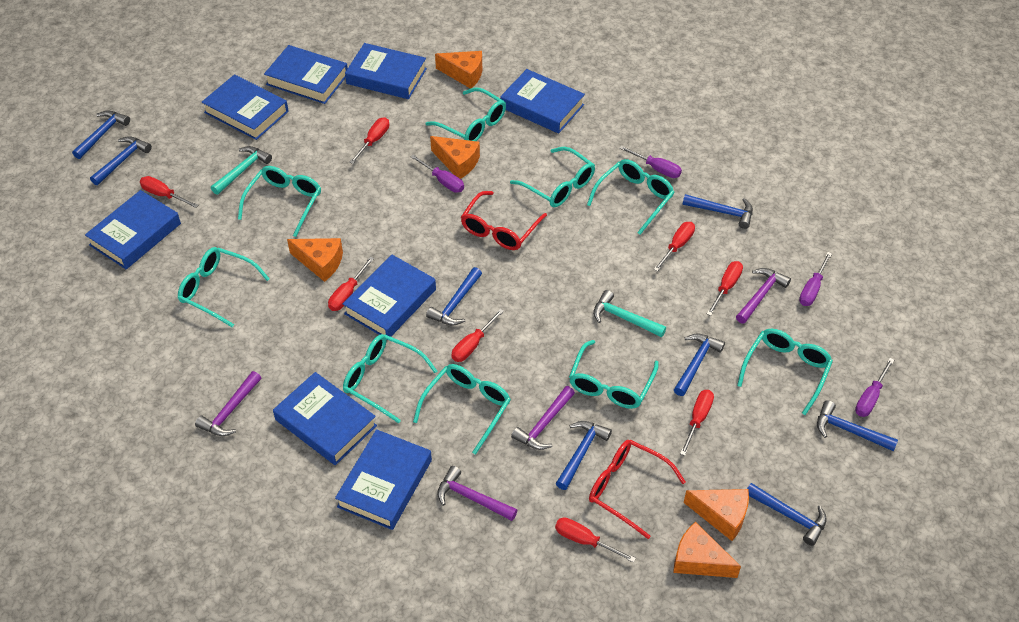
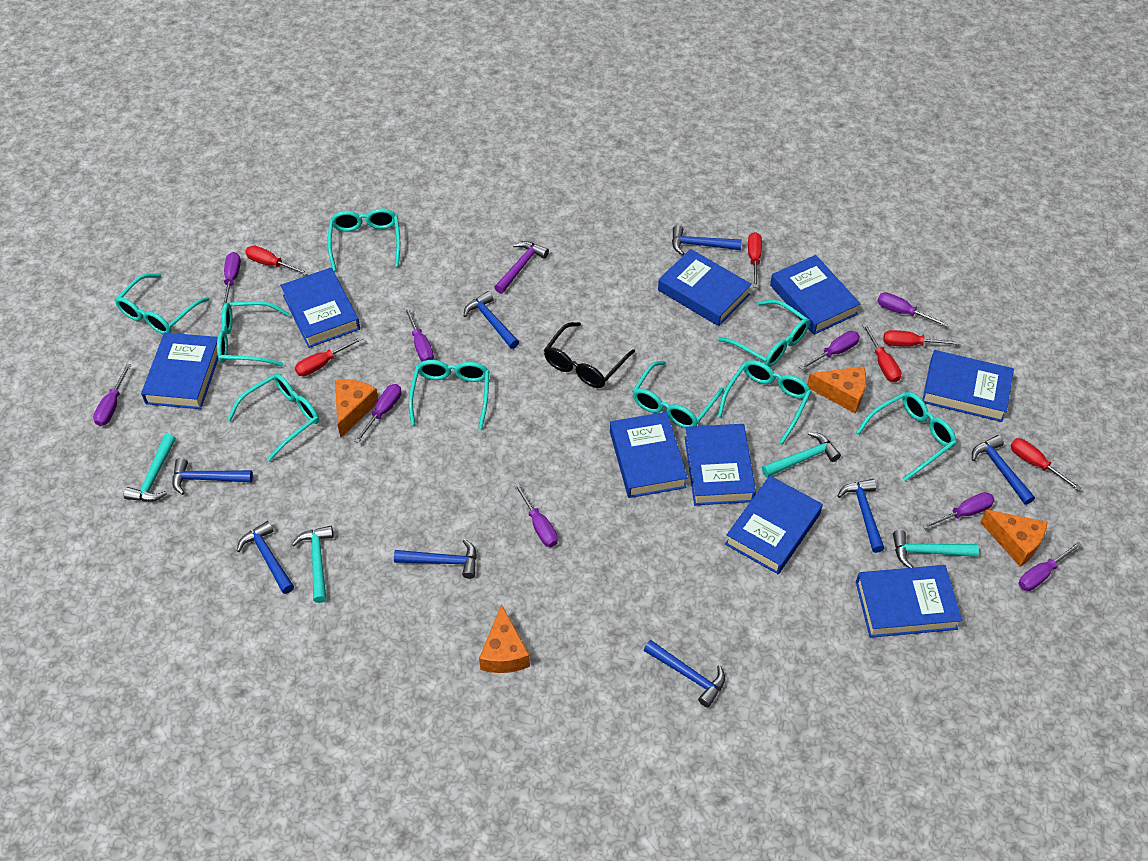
black glasses: 0 -> 1
blue book: 8 -> 9
orange cheese: 5 -> 4
purple hammer: 4 -> 1
purple screwdriver: 4 -> 9
red glasses: 2 -> 0
red screwdriver: 8 -> 6
turquoise hammer: 2 -> 4

